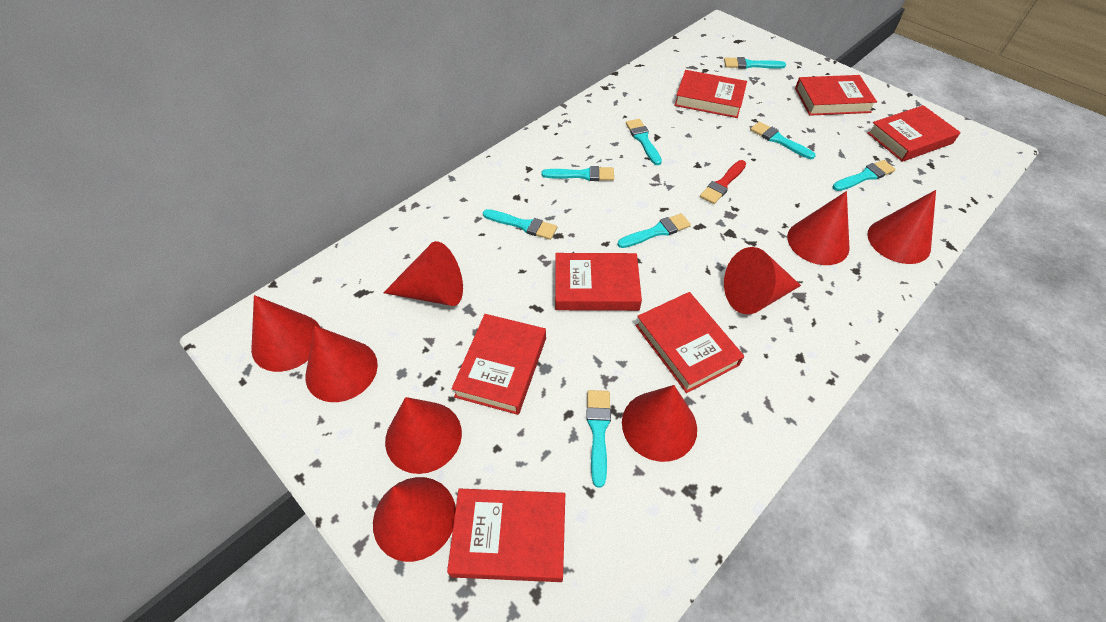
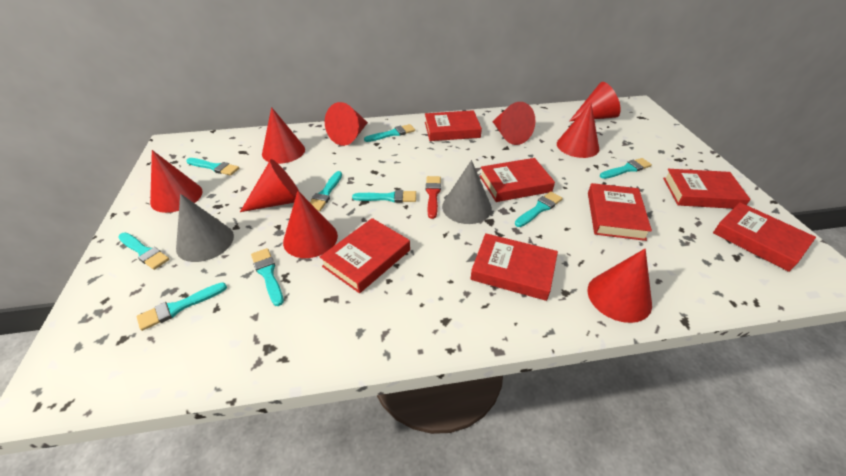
grey cone: 0 -> 2
turquoise brush: 8 -> 9

